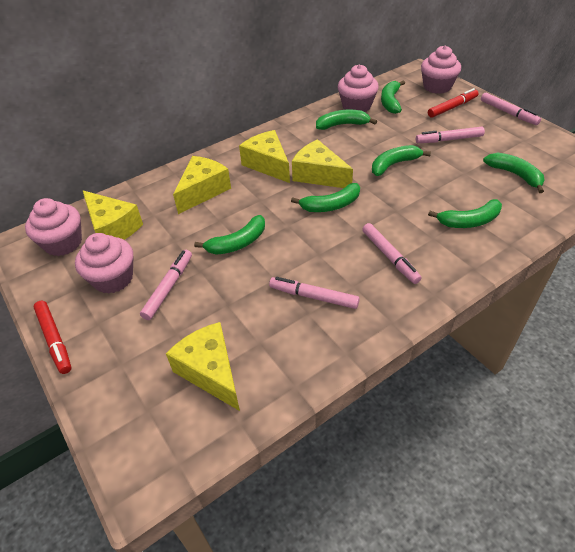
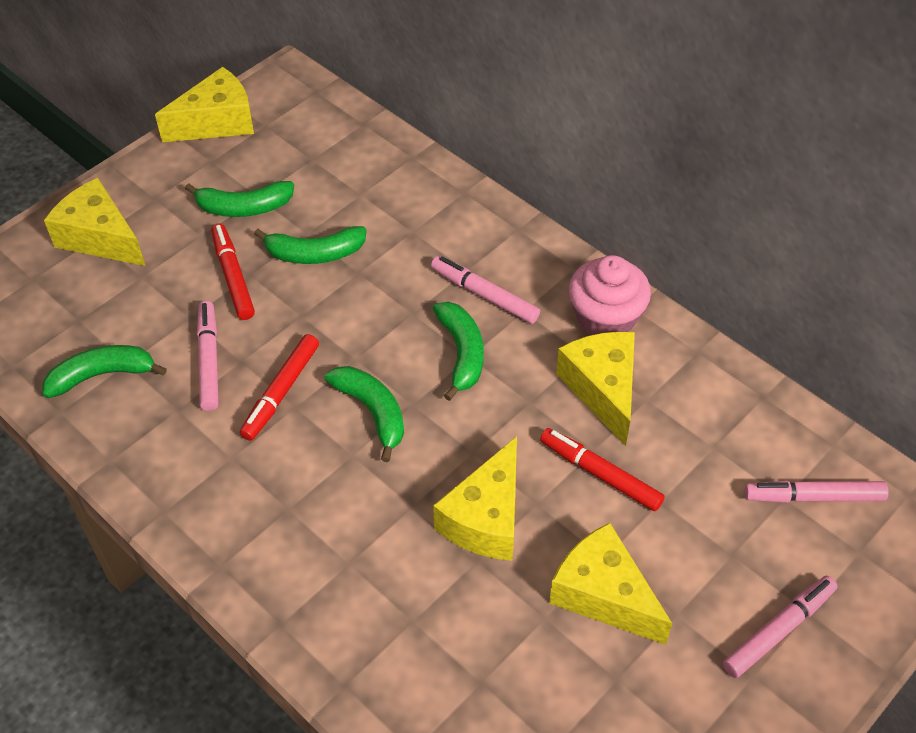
green banana: 7 -> 5
pink cupcake: 4 -> 1
pink marker: 5 -> 4
red marker: 2 -> 3

